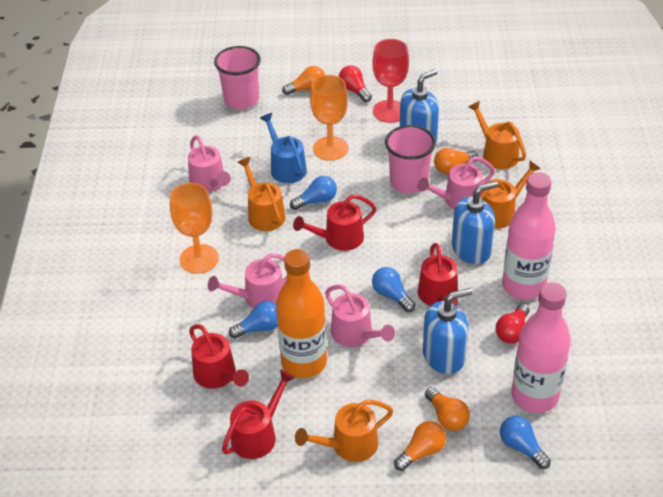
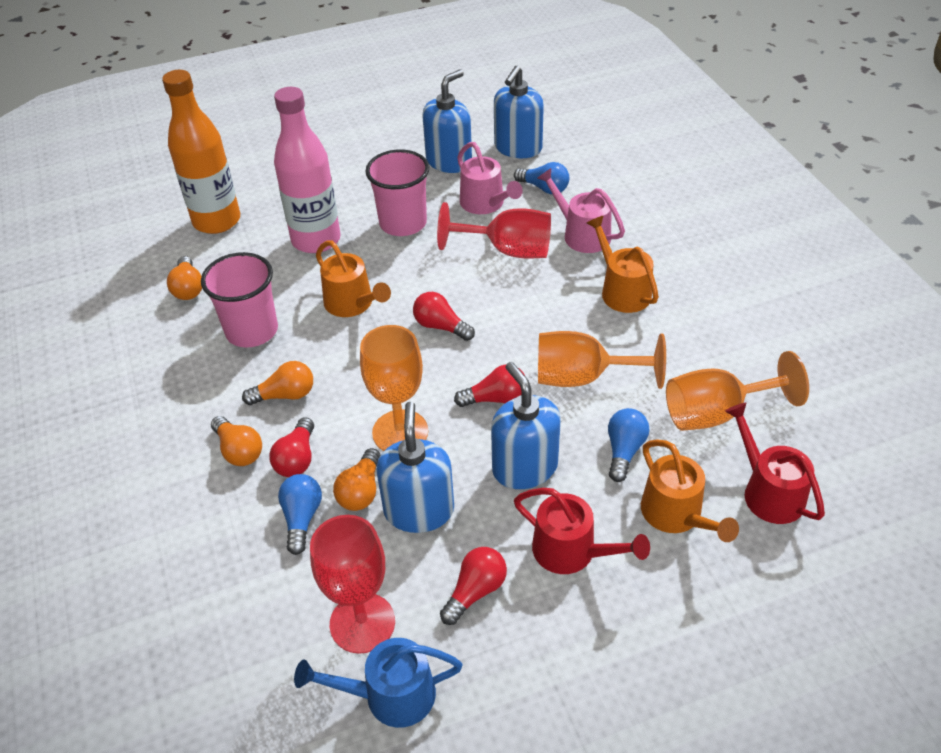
blue light bulb: 4 -> 3
blue soap dispenser: 3 -> 4
orange goblet: 2 -> 3
orange watering can: 4 -> 3
pink bottle: 2 -> 1
pink watering can: 4 -> 2
red goblet: 1 -> 2
red light bulb: 2 -> 4
red watering can: 4 -> 2

